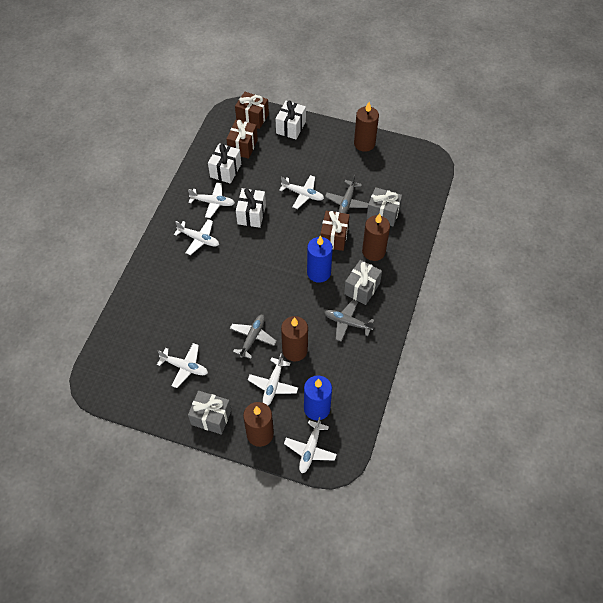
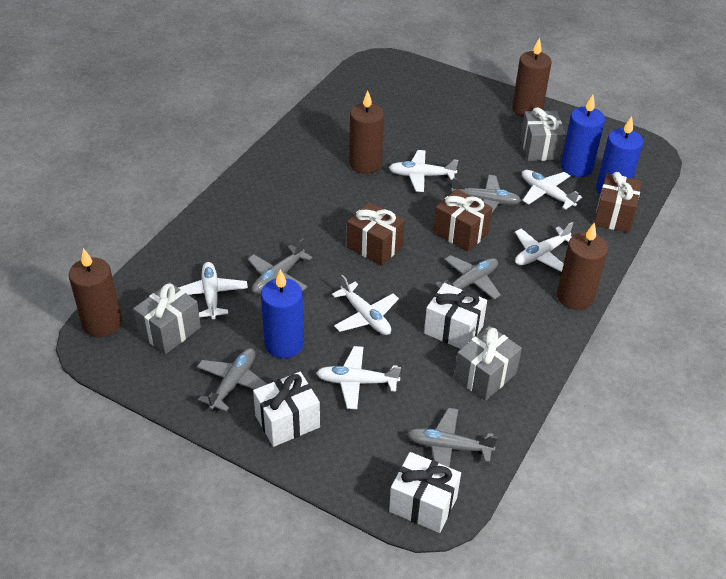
blue candle: 2 -> 3
grey plane: 3 -> 5

